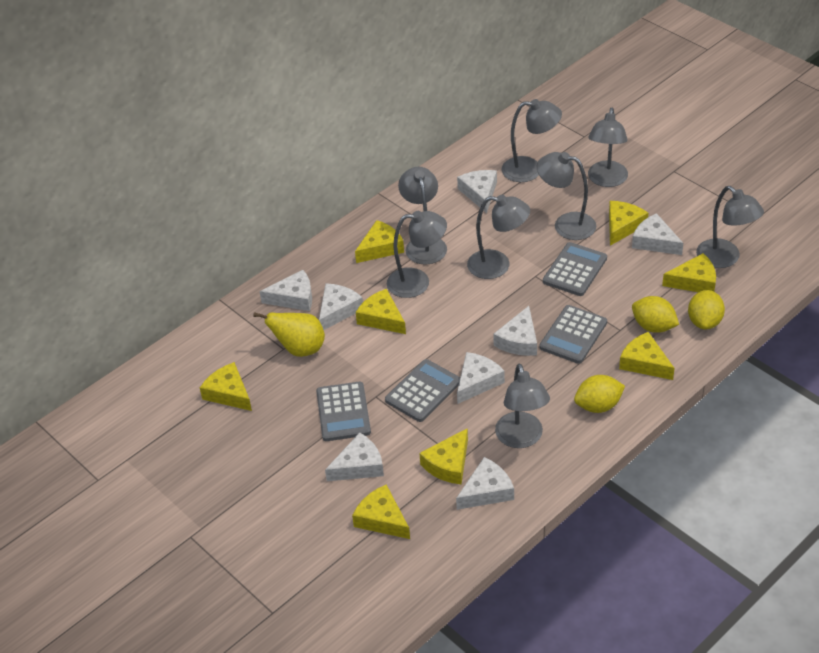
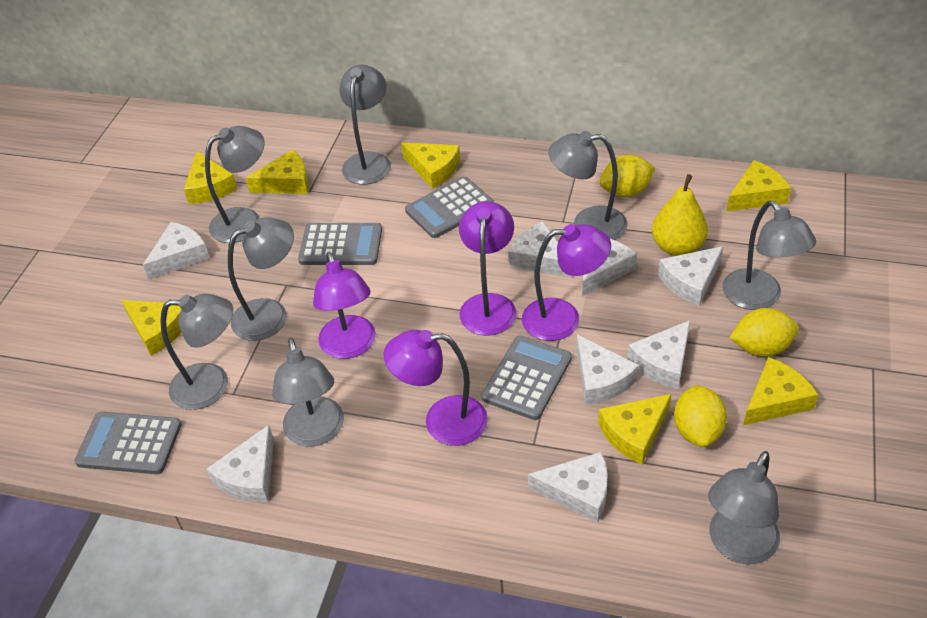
purple lamp: 0 -> 4
yellow cheese: 8 -> 7

